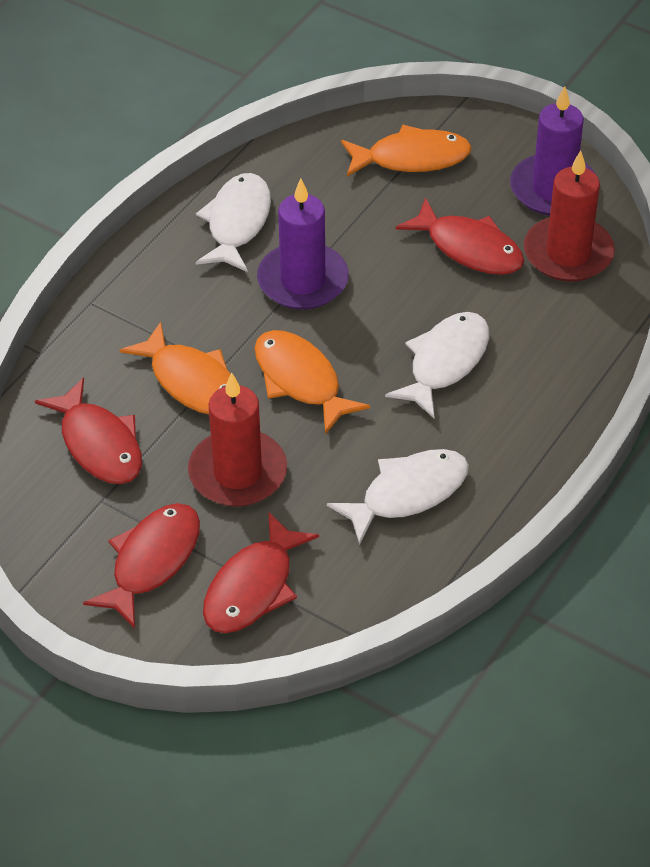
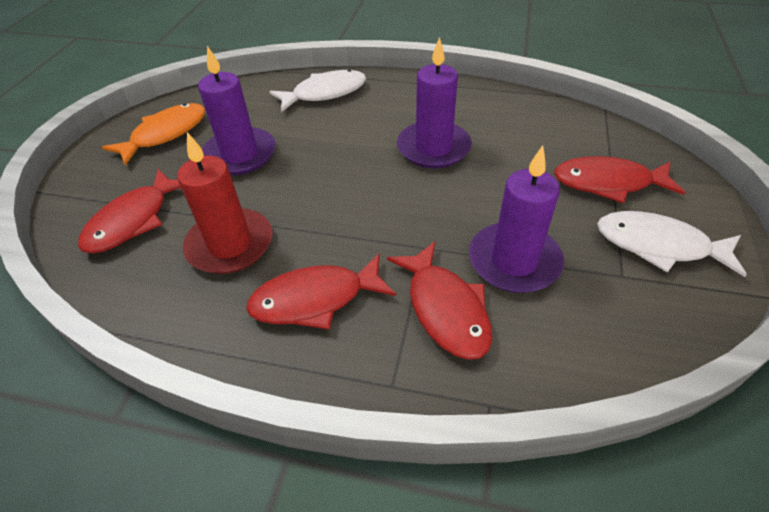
orange fish: 3 -> 1
purple candle: 2 -> 3
red candle: 2 -> 1
white fish: 3 -> 2

